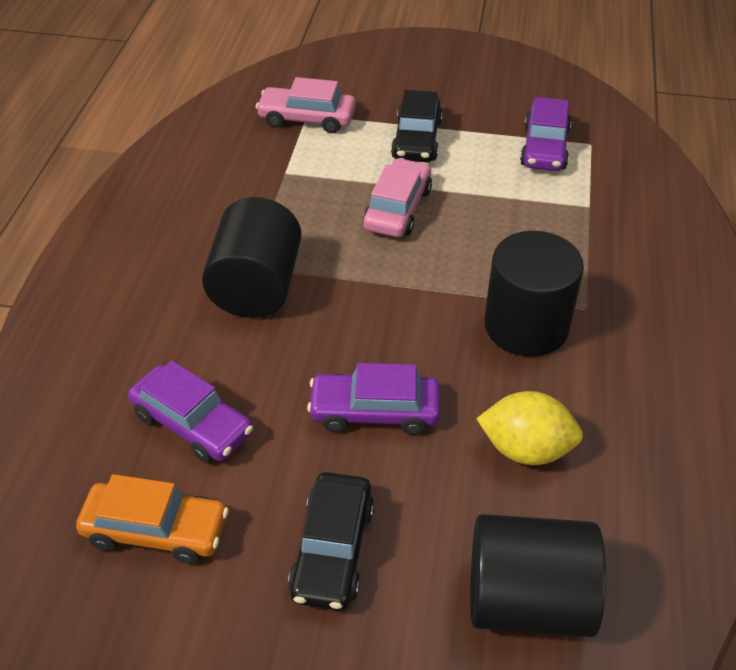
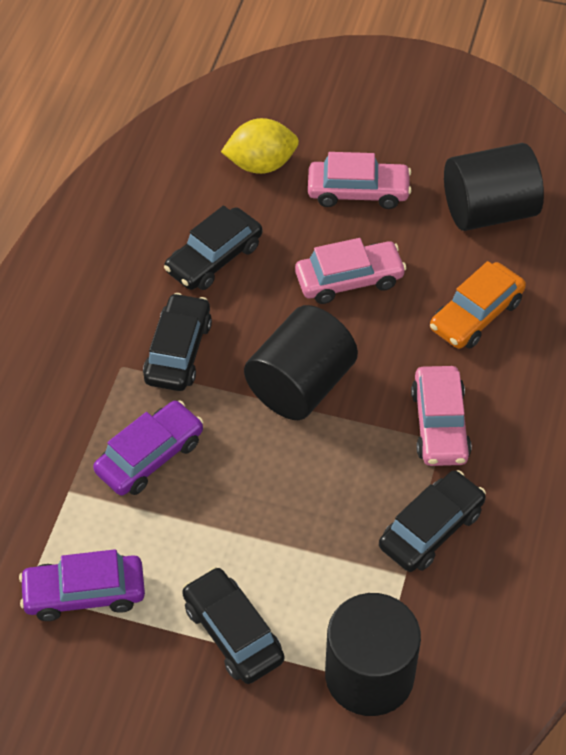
black car: 2 -> 4
pink car: 2 -> 3
purple car: 3 -> 2

